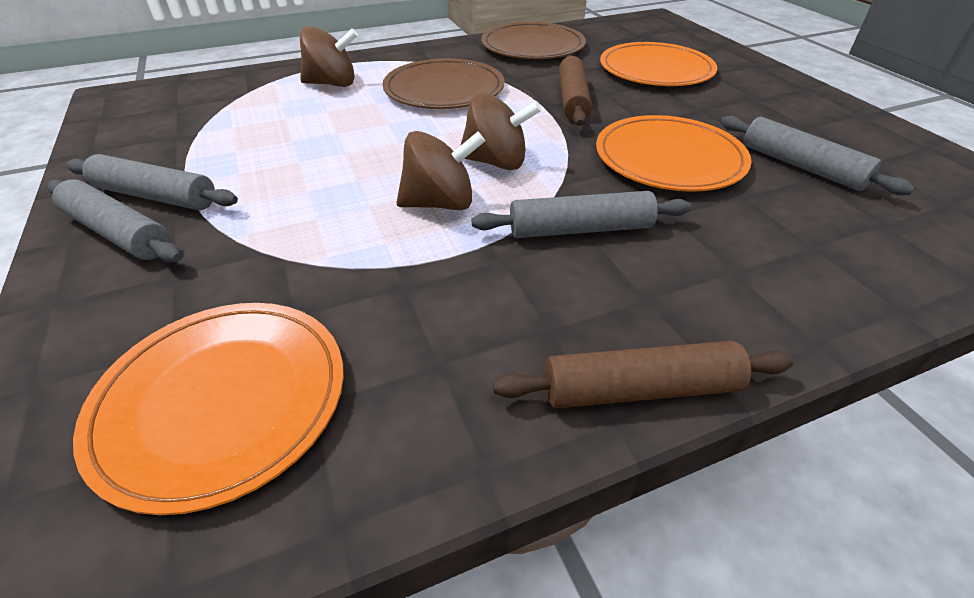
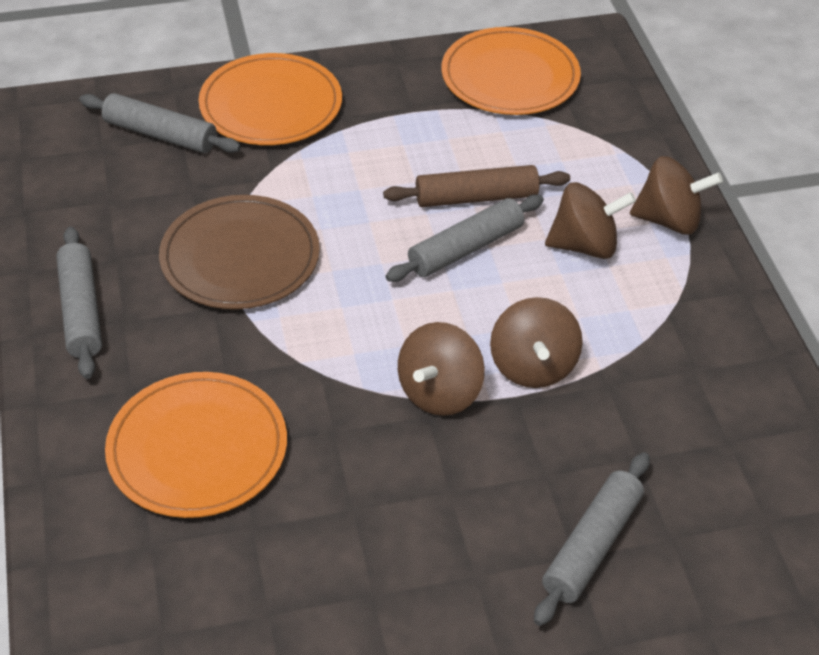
brown plate: 2 -> 1
brown rolling pin: 2 -> 1
brown spinning top: 3 -> 4

